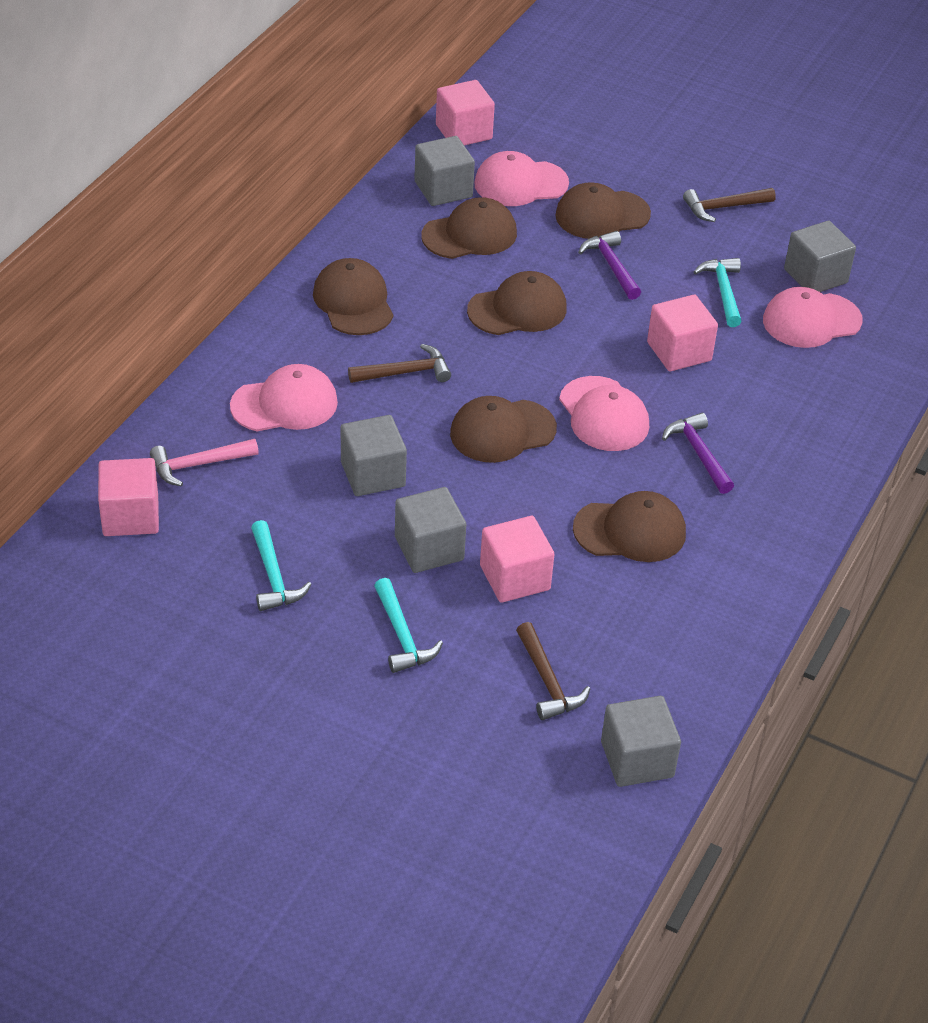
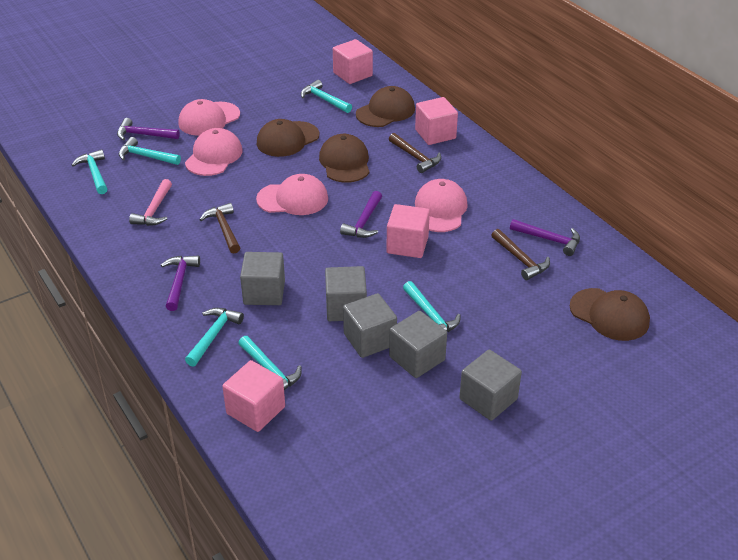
brown cap: 6 -> 4
purple hammer: 2 -> 4
turquoise hammer: 3 -> 6

